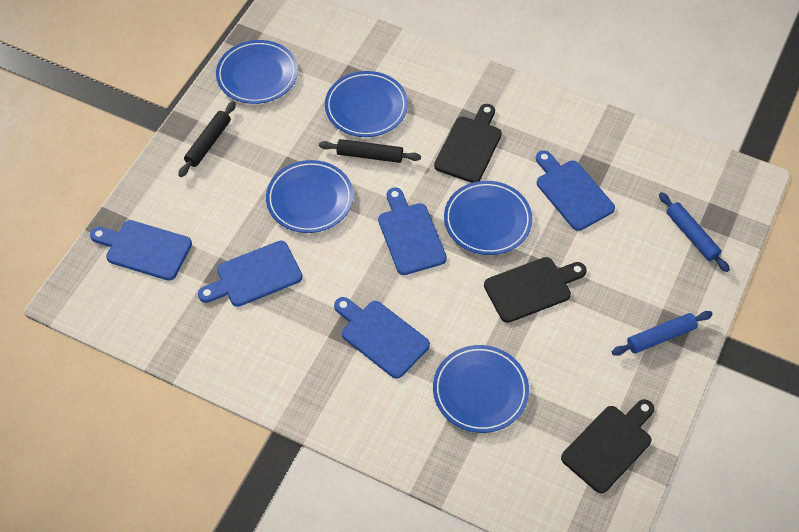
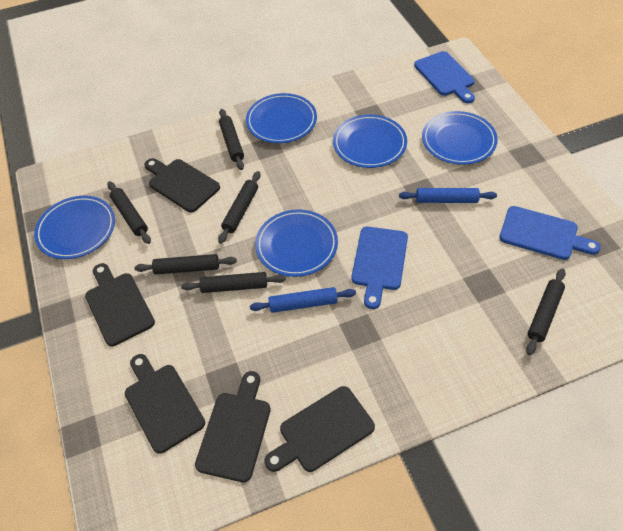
black cutting board: 3 -> 5
black rolling pin: 2 -> 6
blue cutting board: 5 -> 3

